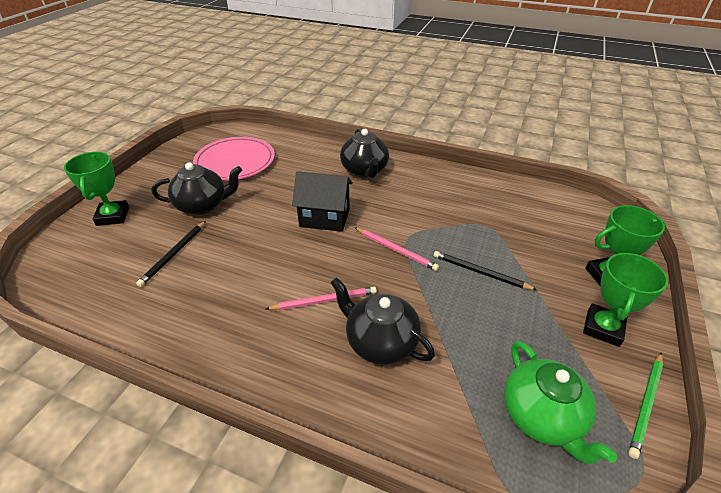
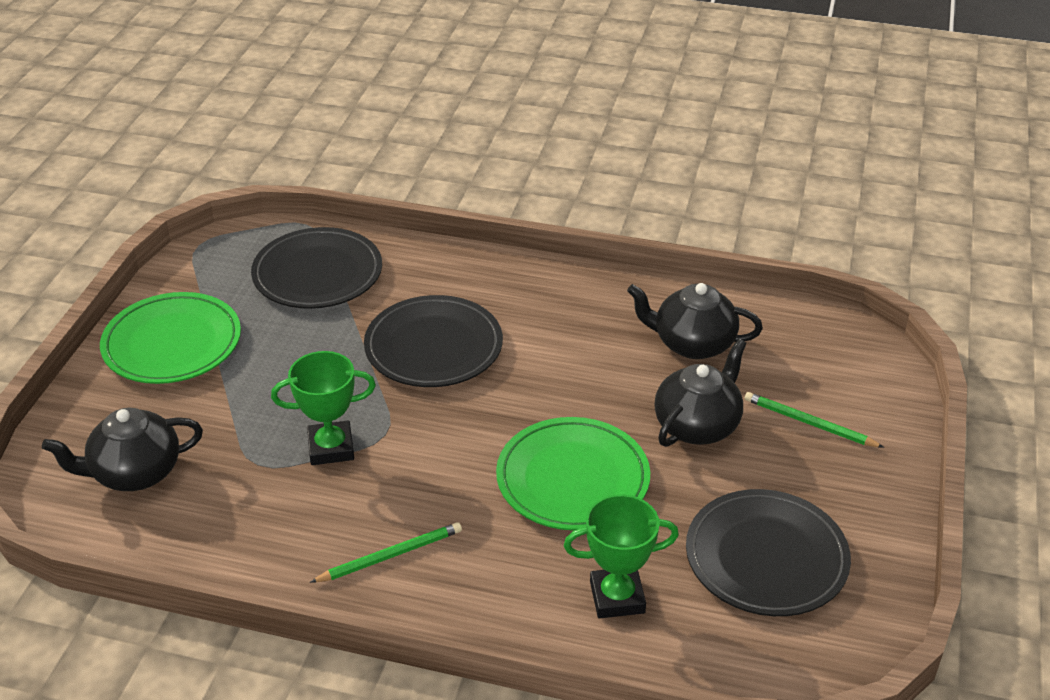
black house: 1 -> 0
black pencil: 2 -> 0
black plate: 0 -> 3
green pencil: 1 -> 2
green plate: 0 -> 2
green teapot: 1 -> 0
green trophy: 3 -> 2
pink pencil: 2 -> 0
pink plate: 1 -> 0

